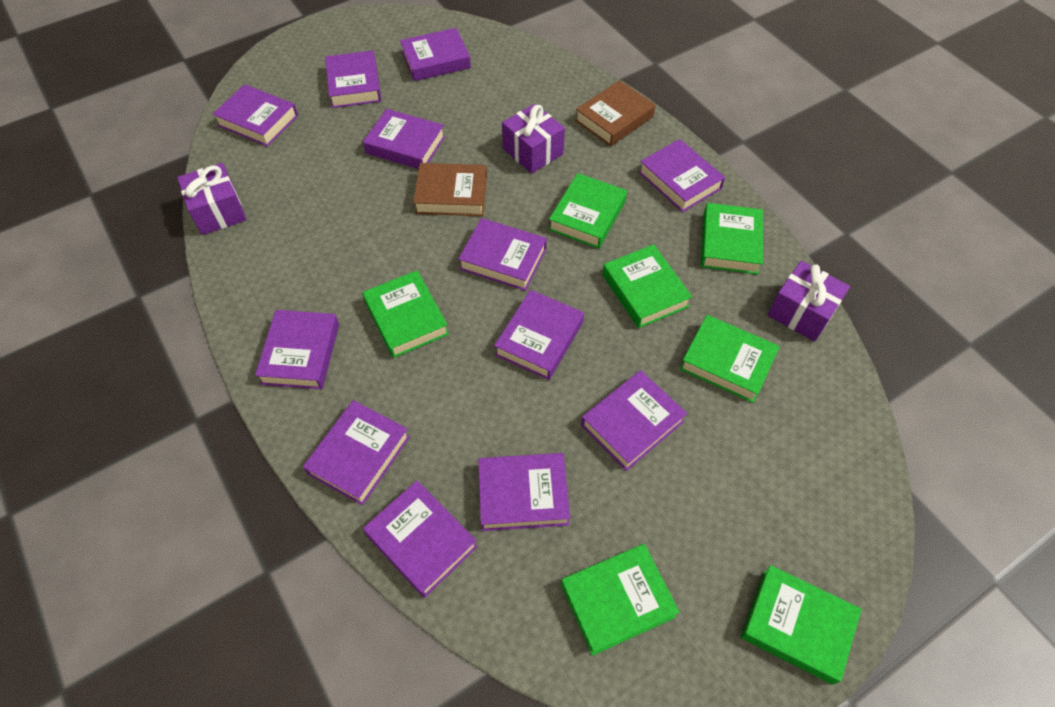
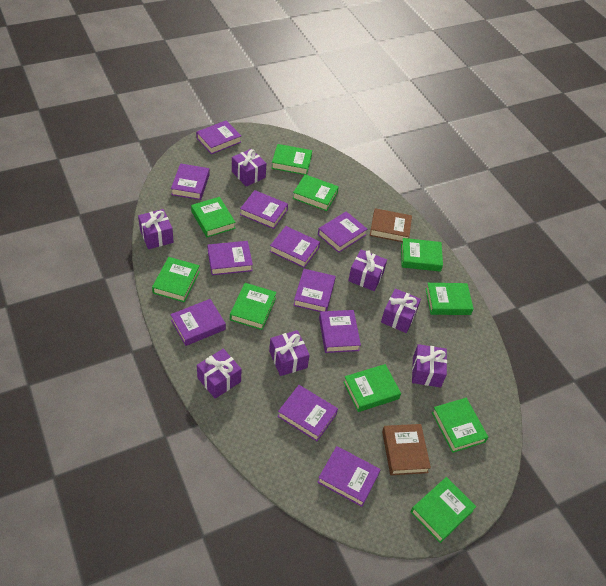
green book: 7 -> 10
purple book: 12 -> 11
purple gift: 3 -> 7

